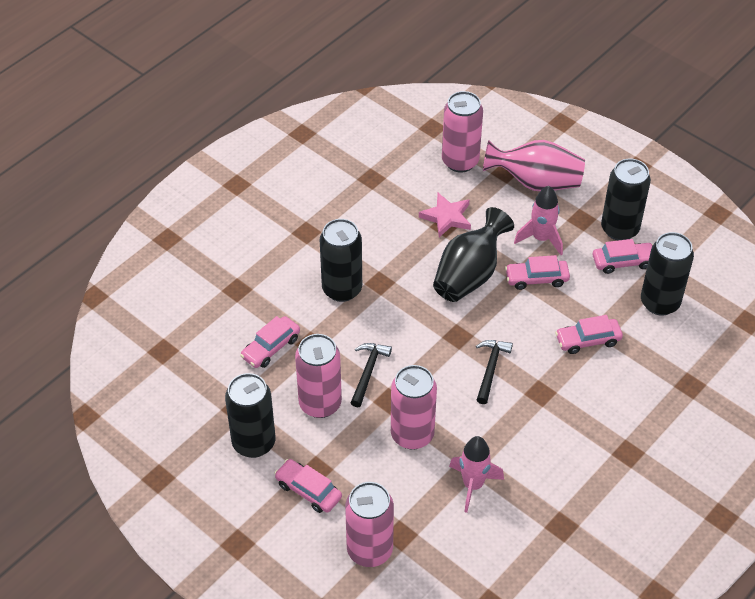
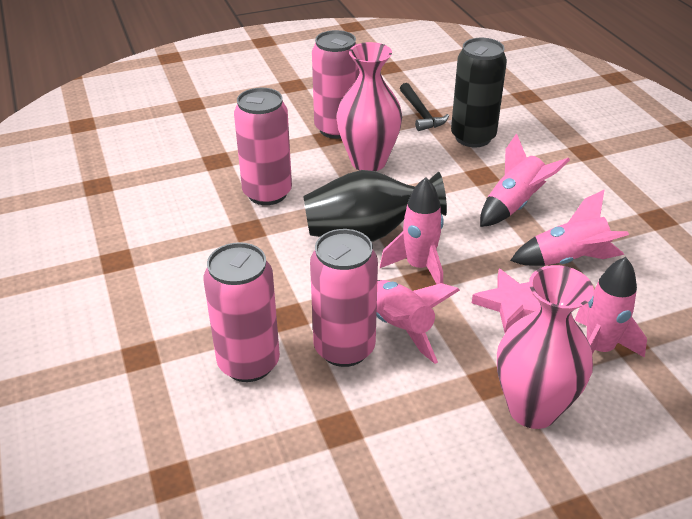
black can: 4 -> 1
black hammer: 2 -> 1
pink car: 5 -> 0
pink rocket: 2 -> 5
pink vase: 1 -> 2

